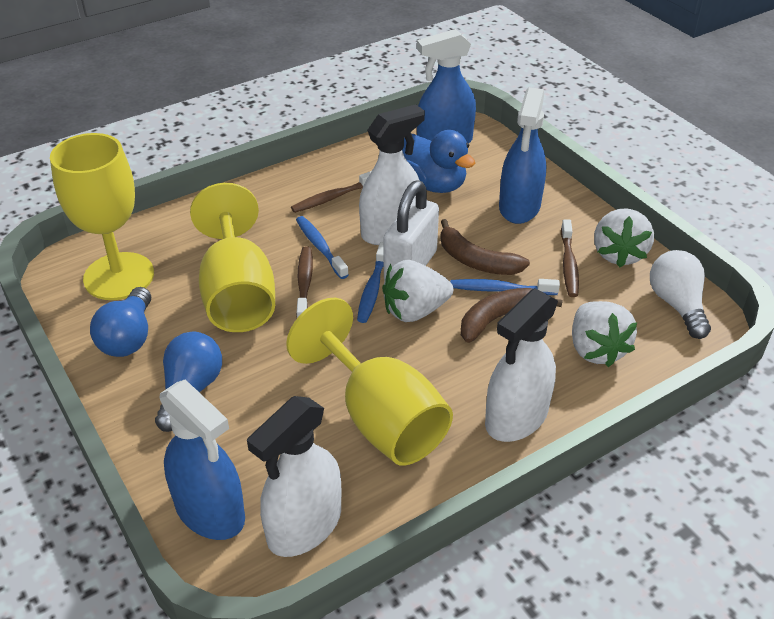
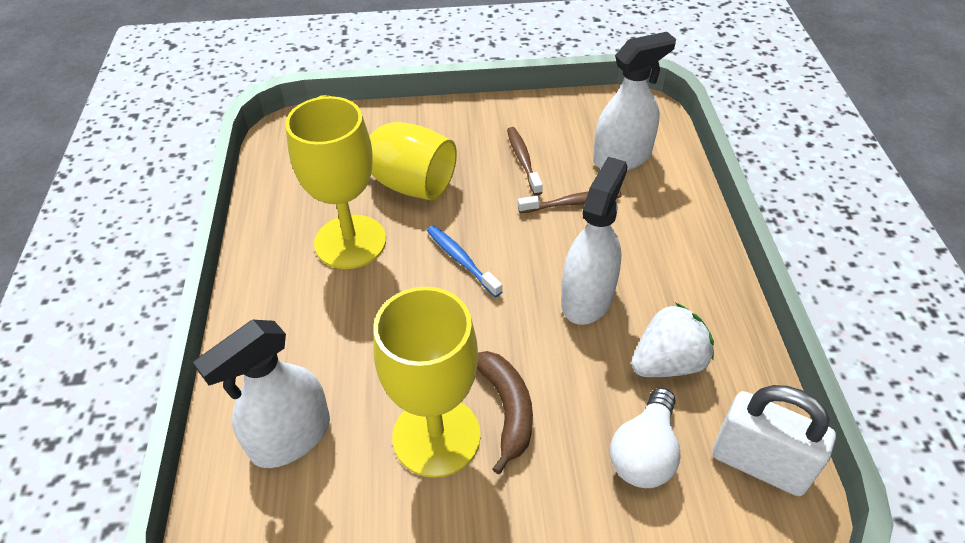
blue duck: 1 -> 0
blue light bulb: 2 -> 0
blue spray bottle: 3 -> 0
blue toothbrush: 3 -> 1
brown banana: 2 -> 1
brown toothbrush: 3 -> 2
white strawberry: 3 -> 1

